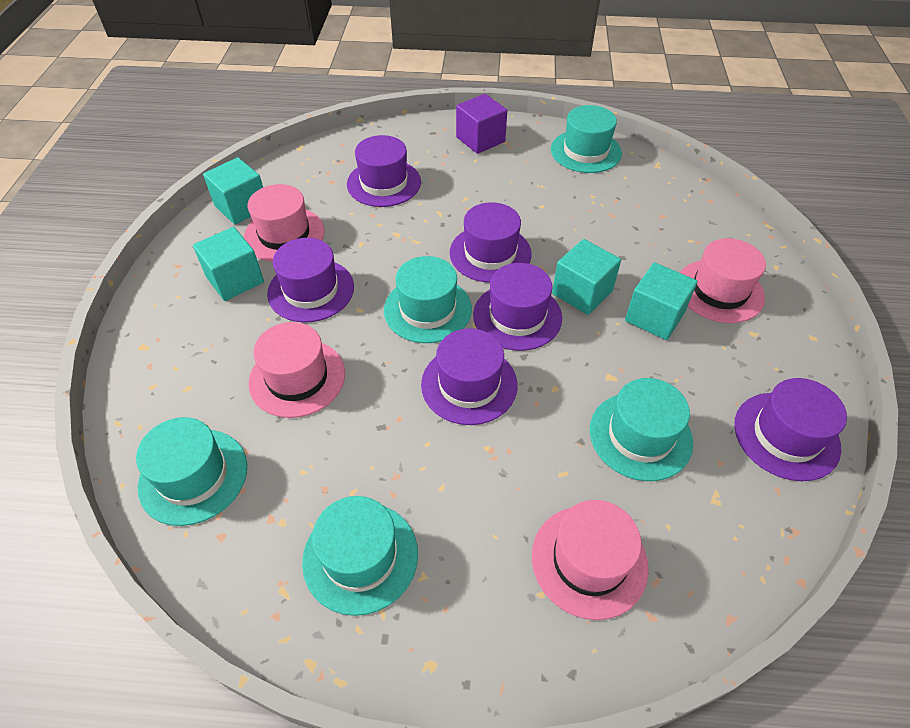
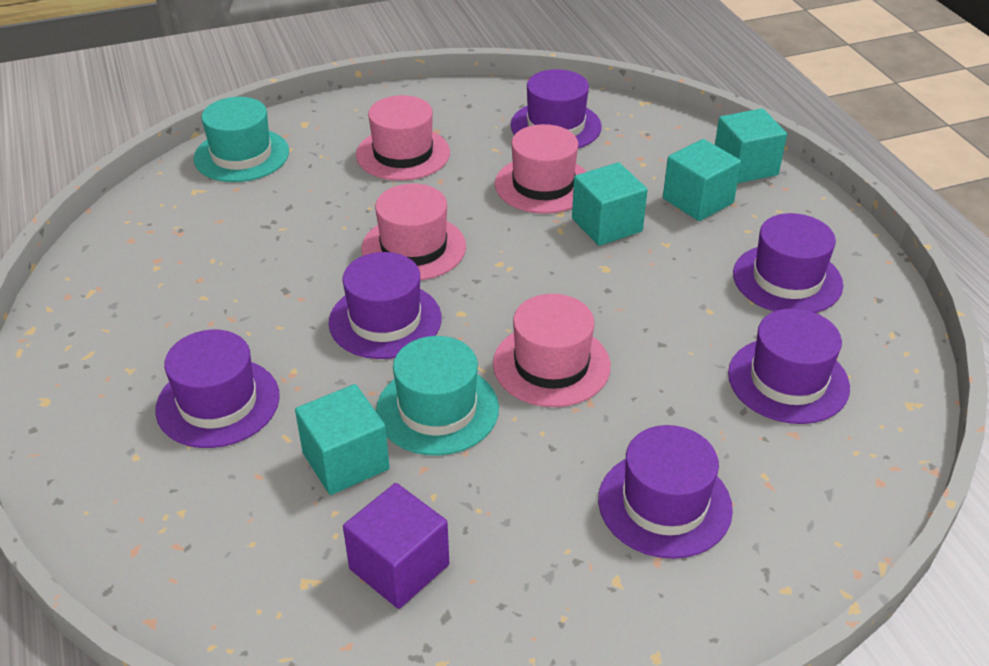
turquoise hat: 5 -> 2

